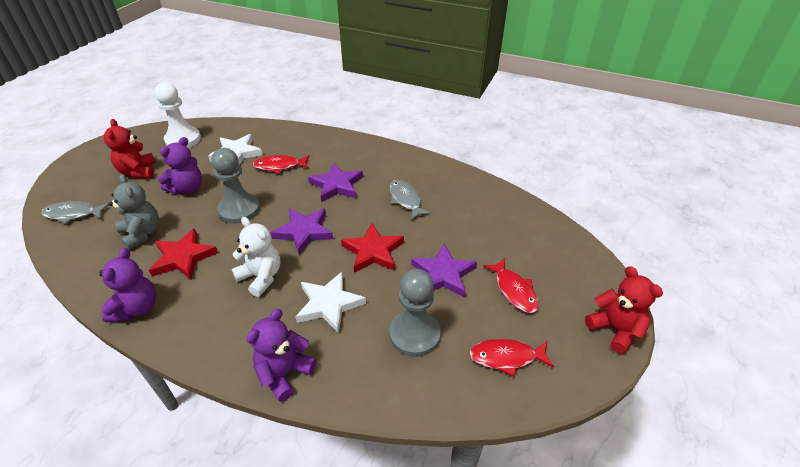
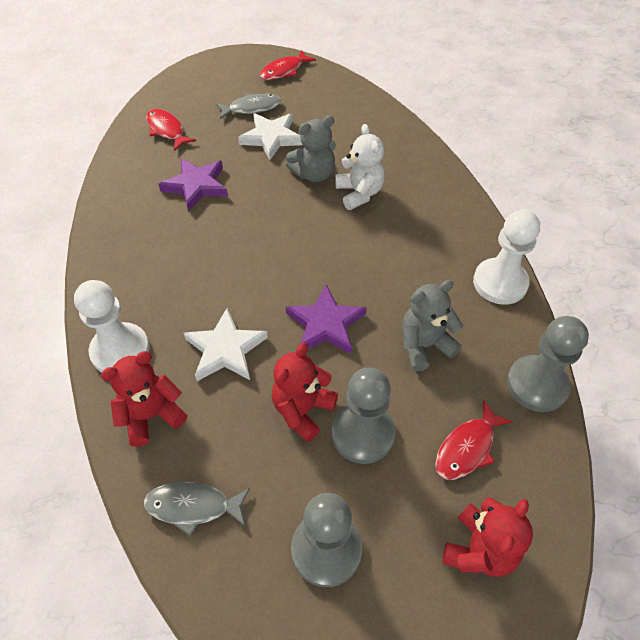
grey pawn: 2 -> 3
grey teddy bear: 1 -> 2
purple star: 3 -> 2
purple teddy bear: 3 -> 0
red star: 2 -> 0
red teddy bear: 2 -> 3
white pawn: 1 -> 2

